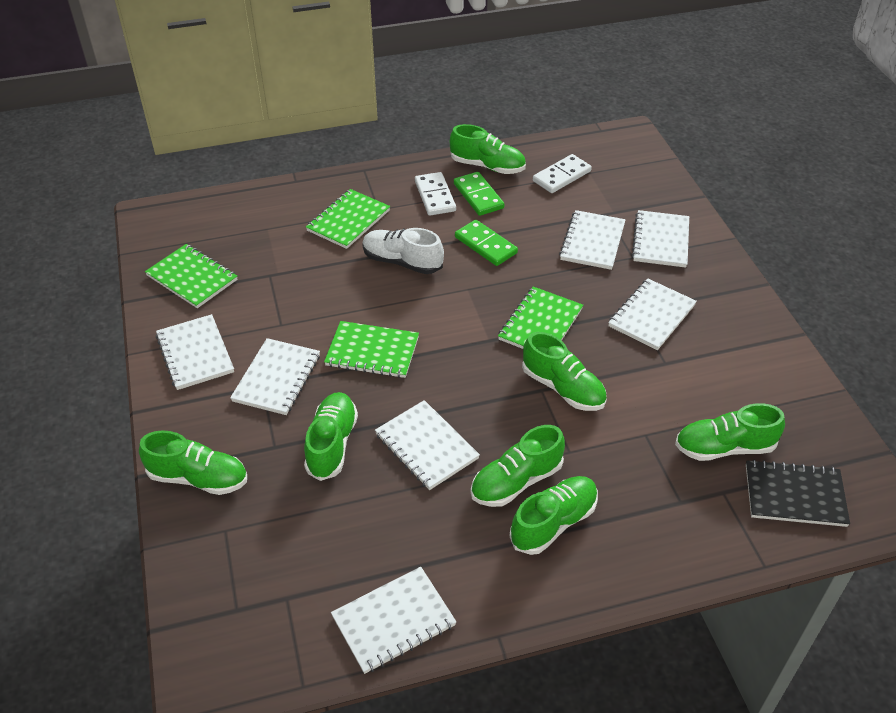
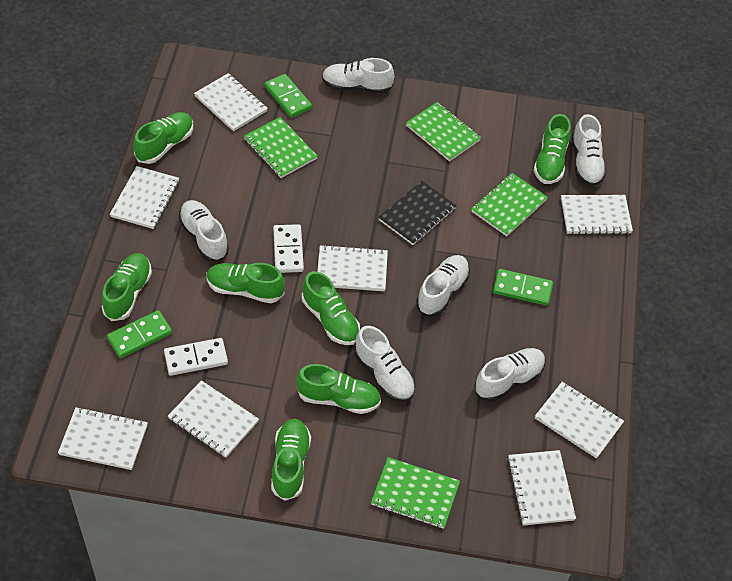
green domino: 2 -> 3
white notebook: 7 -> 8
white shoe: 1 -> 6

